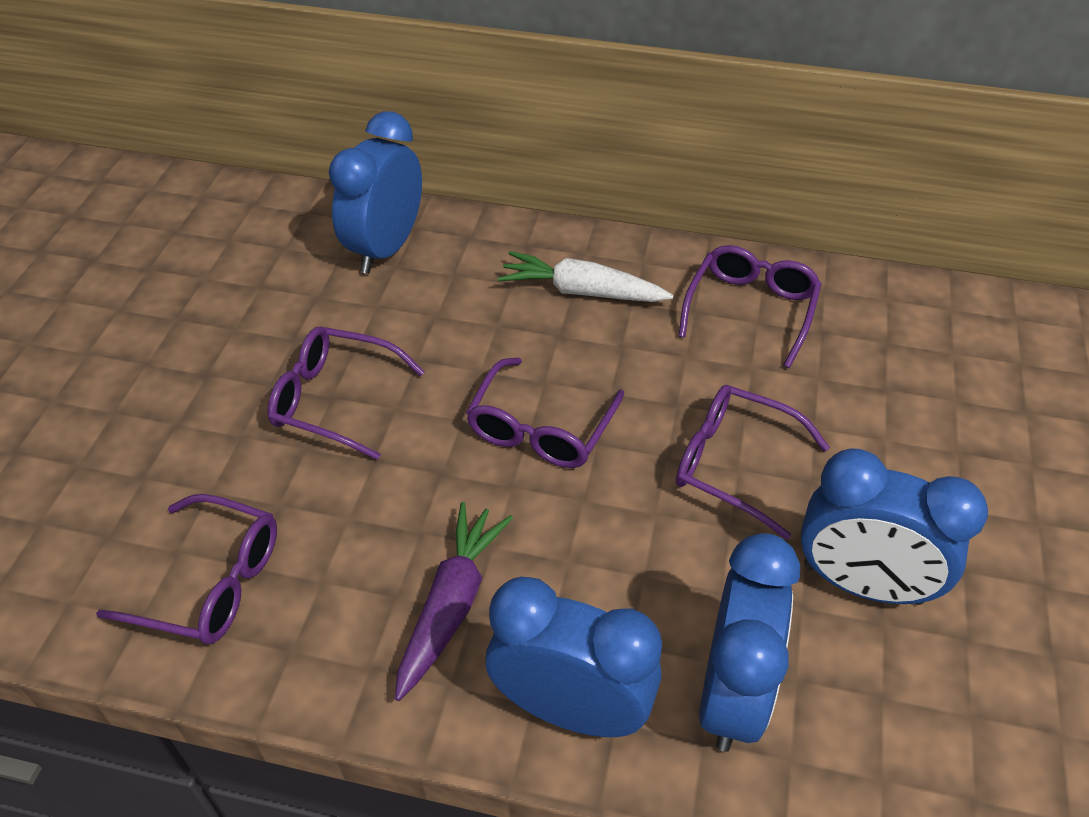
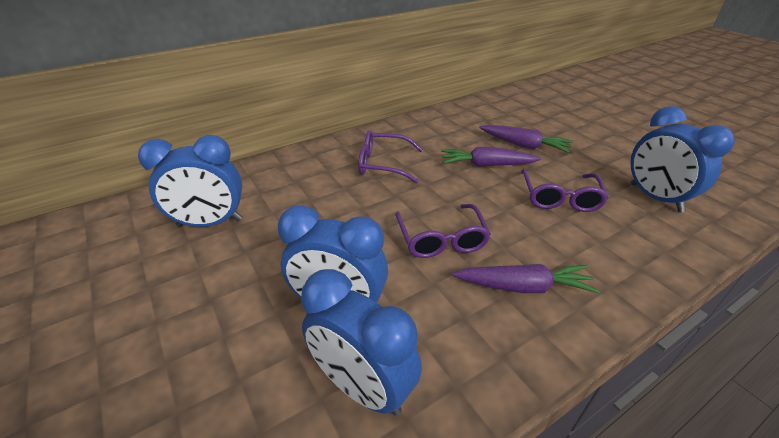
purple carrot: 1 -> 3
purple glasses: 5 -> 3
white carrot: 1 -> 0

